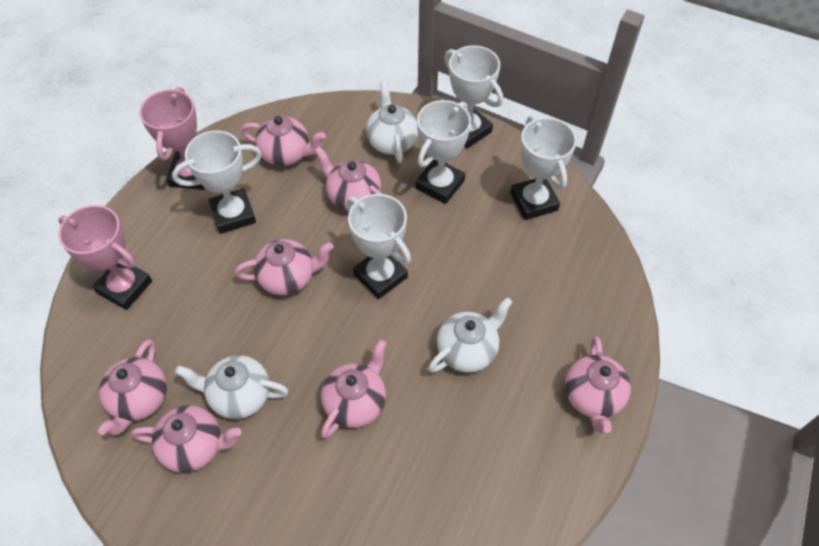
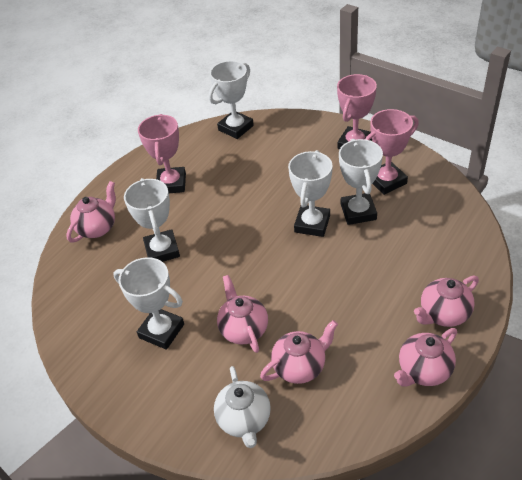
pink teapot: 7 -> 5
pink trophy: 2 -> 3
white teapot: 3 -> 1

